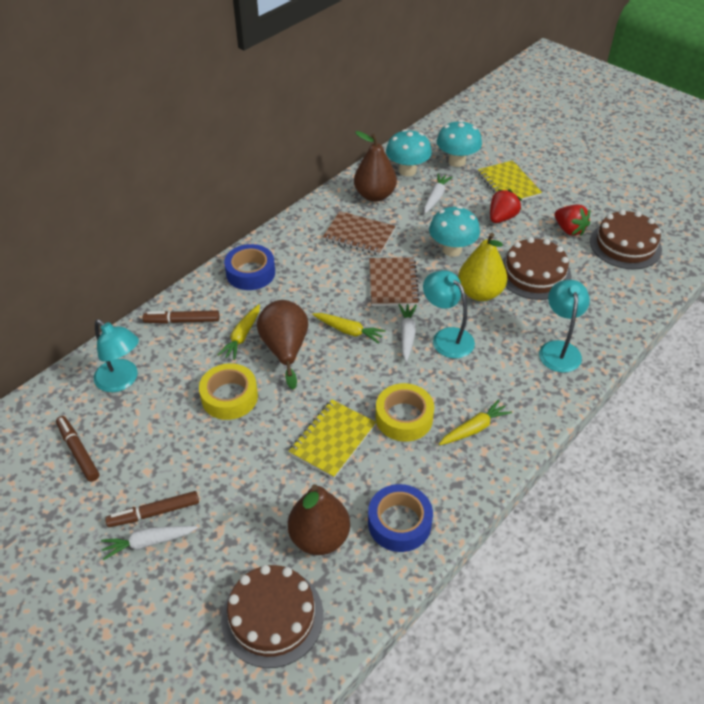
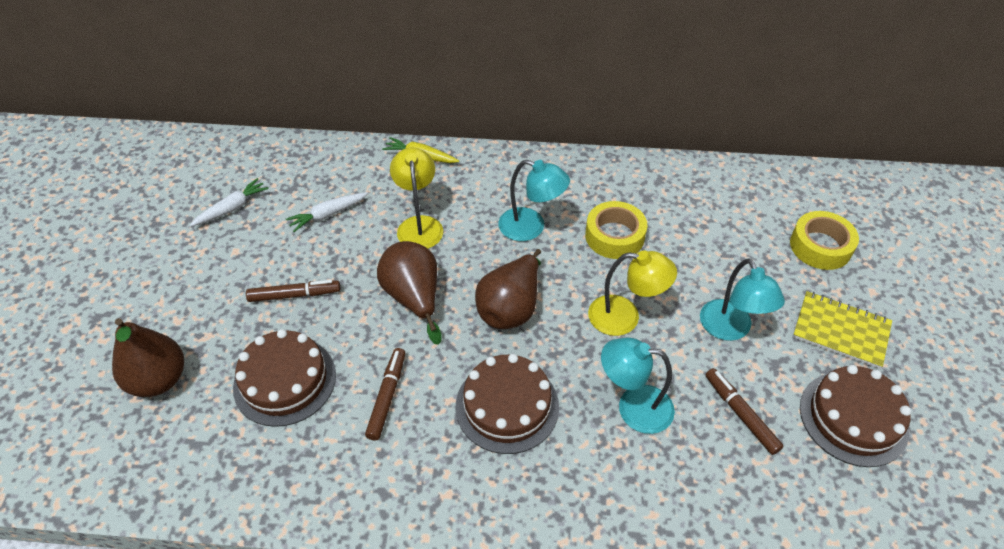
blue tape: 2 -> 0
brown notebook: 2 -> 0
red strawberry: 2 -> 0
turquoise mushroom: 3 -> 0
white carrot: 3 -> 2
yellow carrot: 3 -> 1
yellow lamp: 0 -> 2
yellow notebook: 2 -> 1
yellow pear: 1 -> 0

